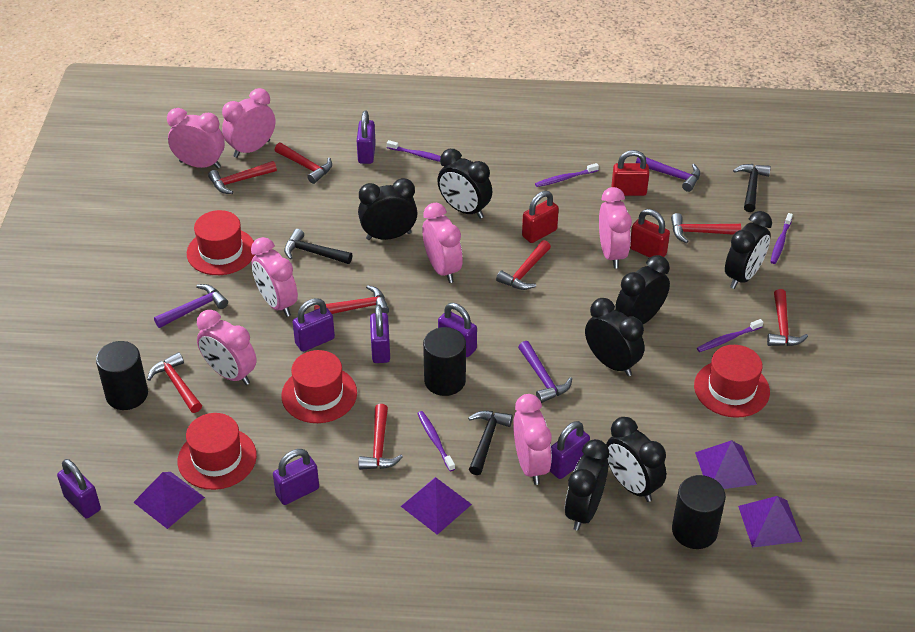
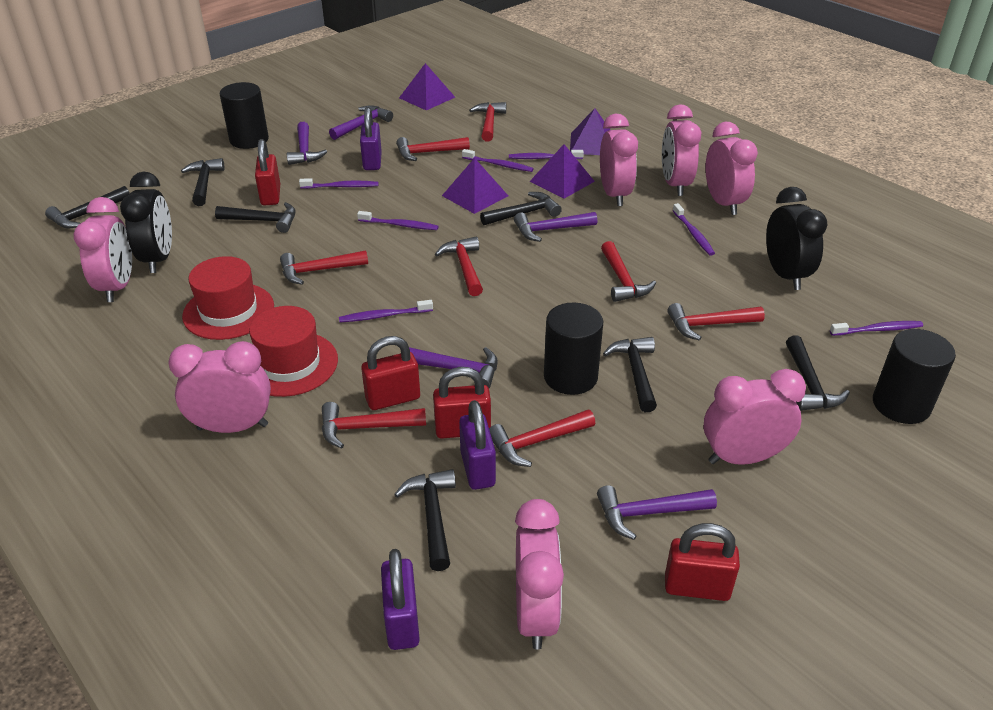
black clock: 7 -> 2
black hammer: 3 -> 7
purple hammer: 3 -> 5
purple padlock: 7 -> 3
purple toothbrush: 5 -> 7
red hat: 4 -> 2
red padlock: 3 -> 4

